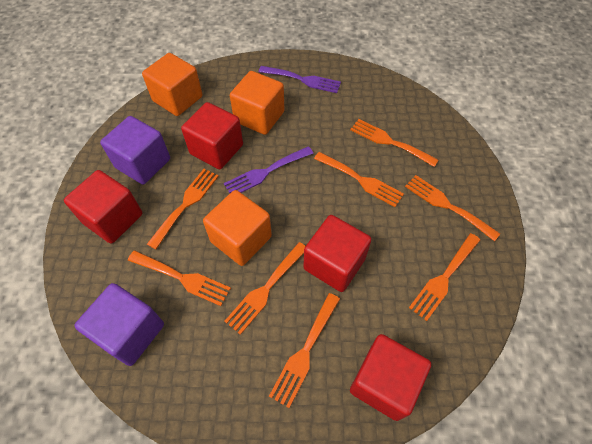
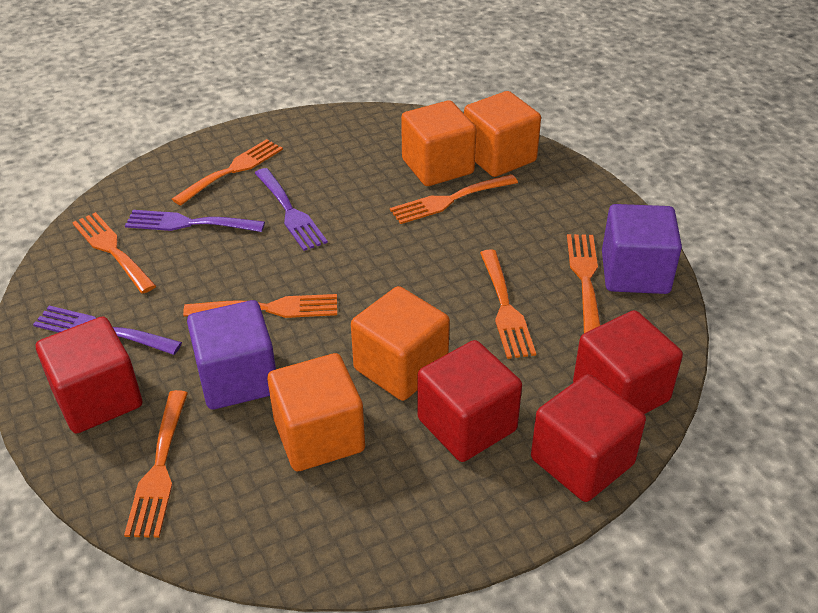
orange cube: 3 -> 4
orange fork: 8 -> 7
purple fork: 2 -> 3

